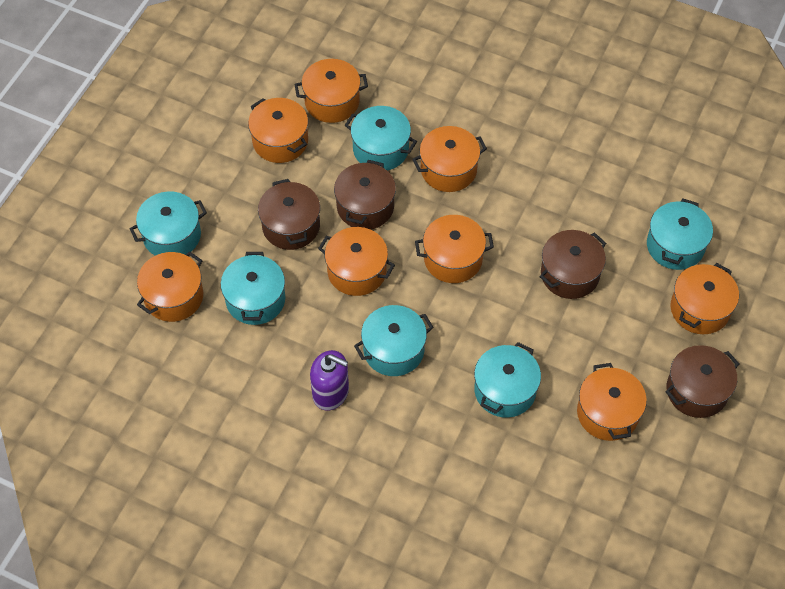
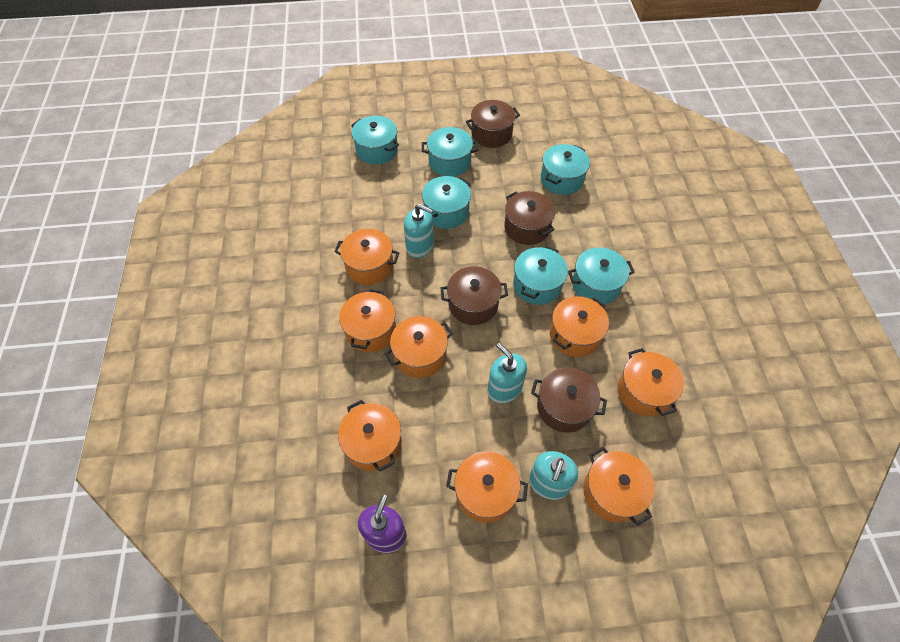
turquoise soap dispenser: 0 -> 3

